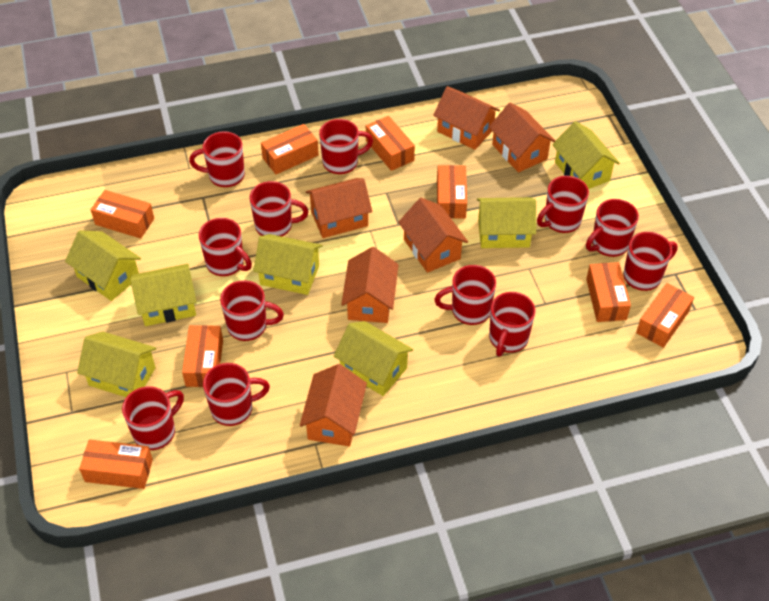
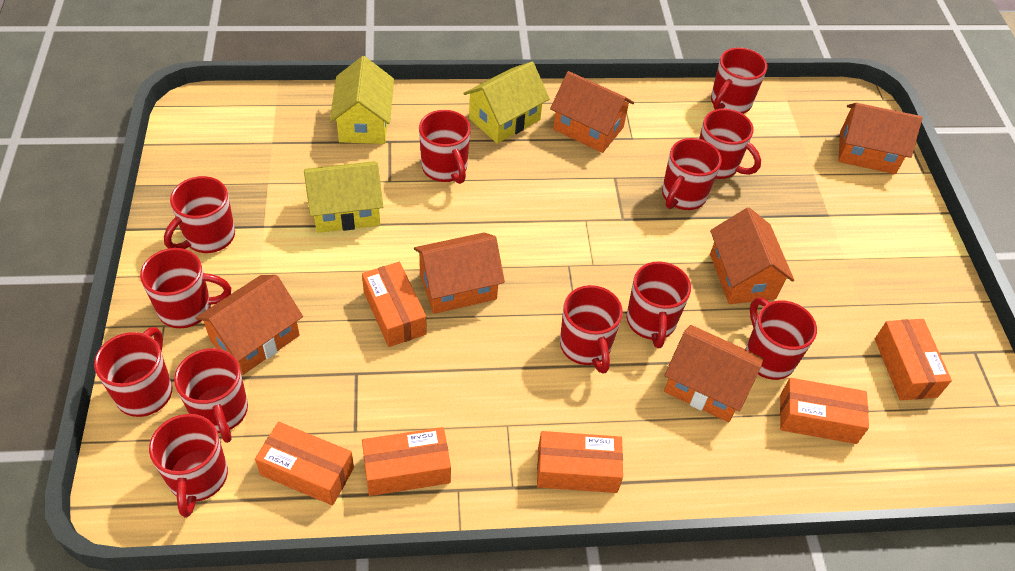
orange box: 8 -> 6
yellow house: 7 -> 3

